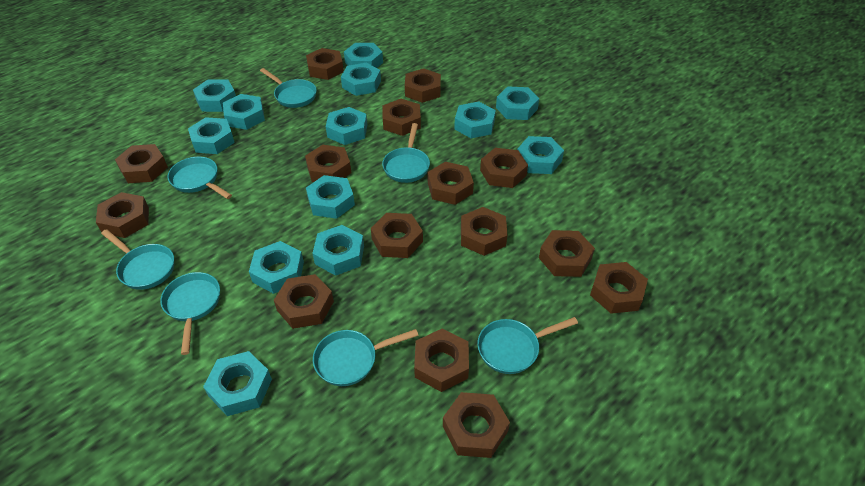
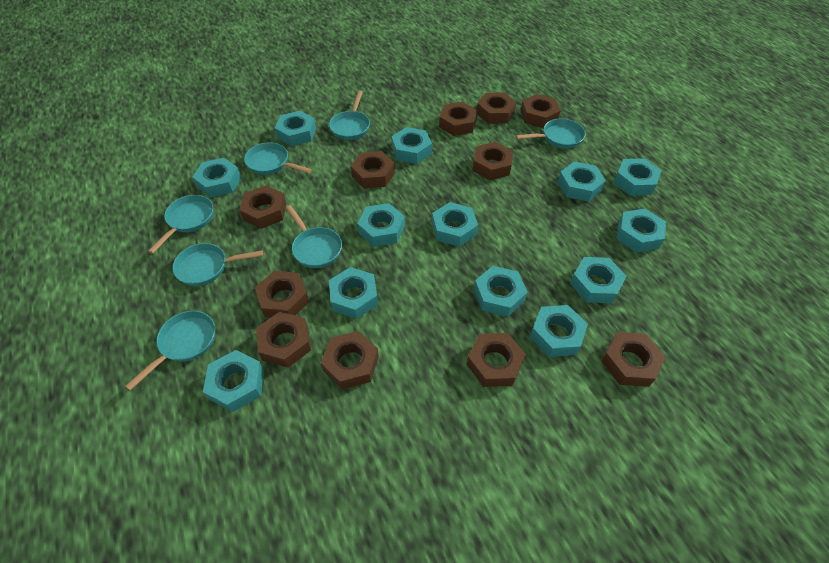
brown nut: 15 -> 11

